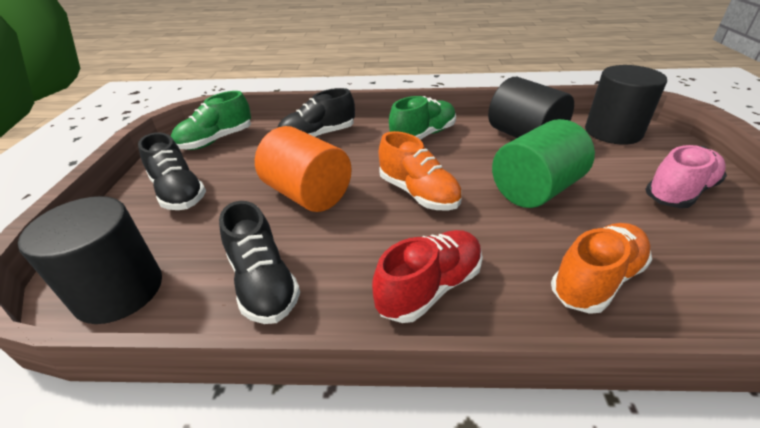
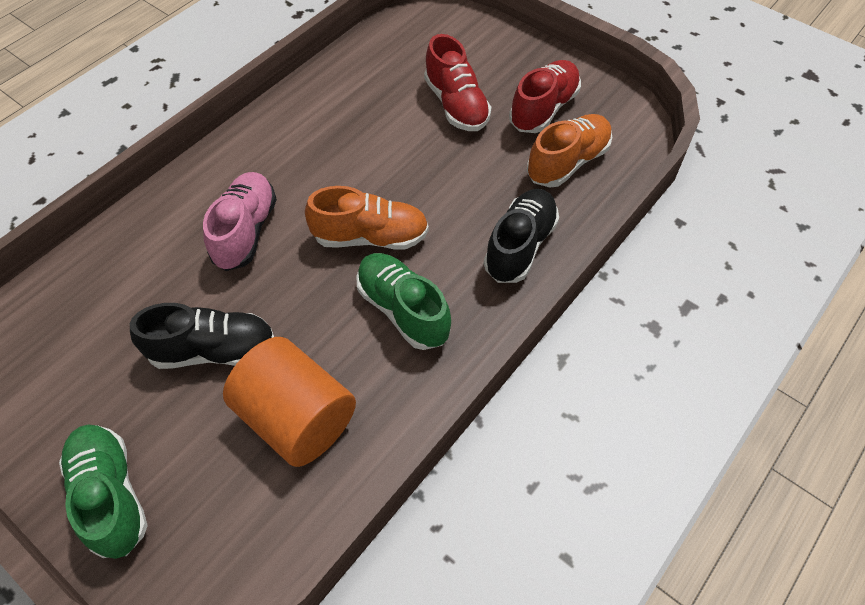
black cylinder: 3 -> 0
black shoe: 3 -> 2
green cylinder: 1 -> 0
red shoe: 1 -> 2

